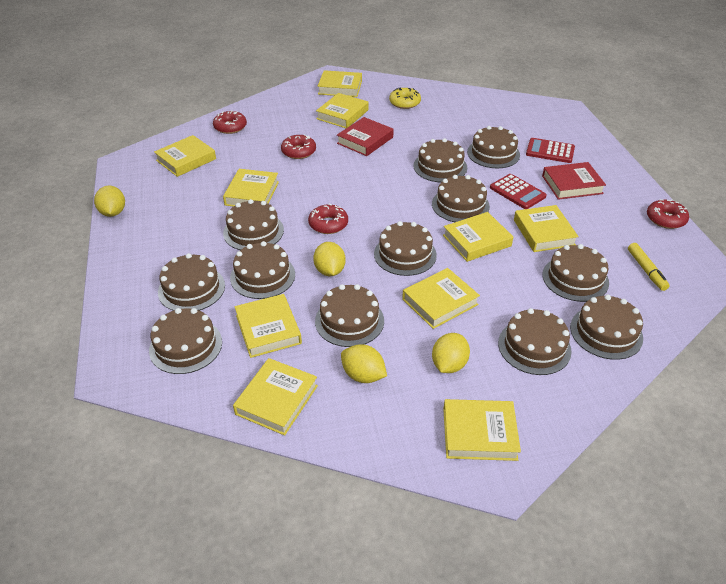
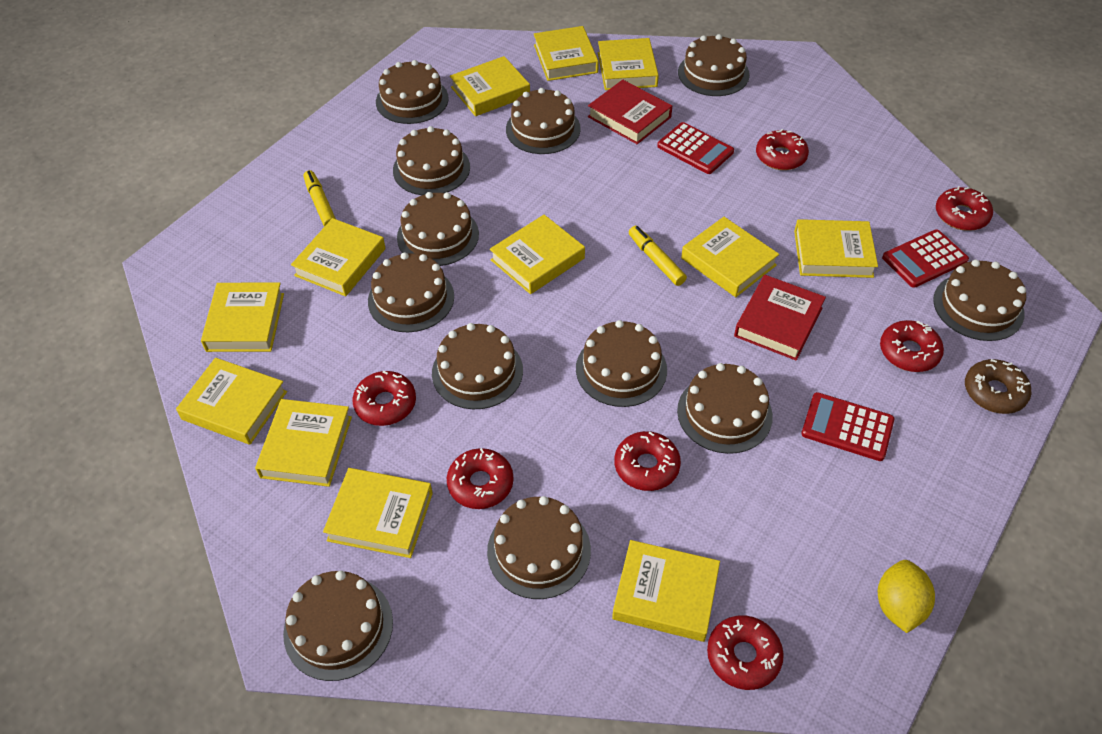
brown donut: 0 -> 1
red calculator: 2 -> 3
red donut: 4 -> 7
yellow book: 10 -> 12
yellow donut: 1 -> 0
yellow lemon: 4 -> 1
yellow marker: 1 -> 2

